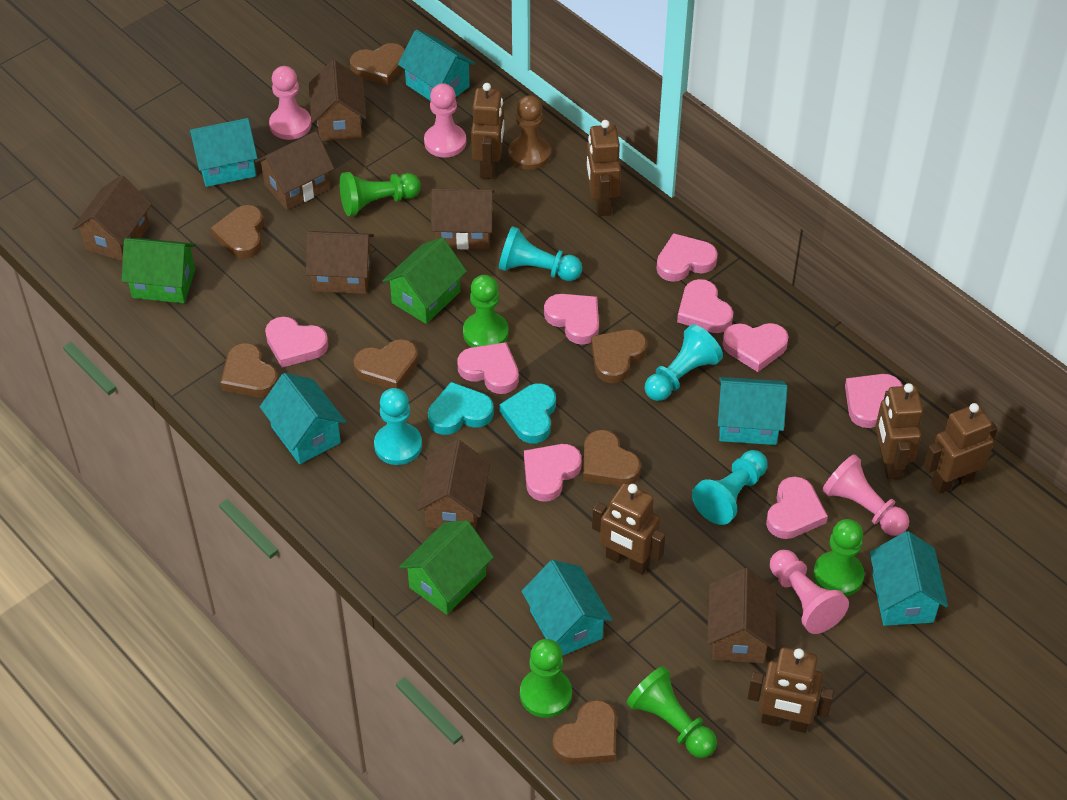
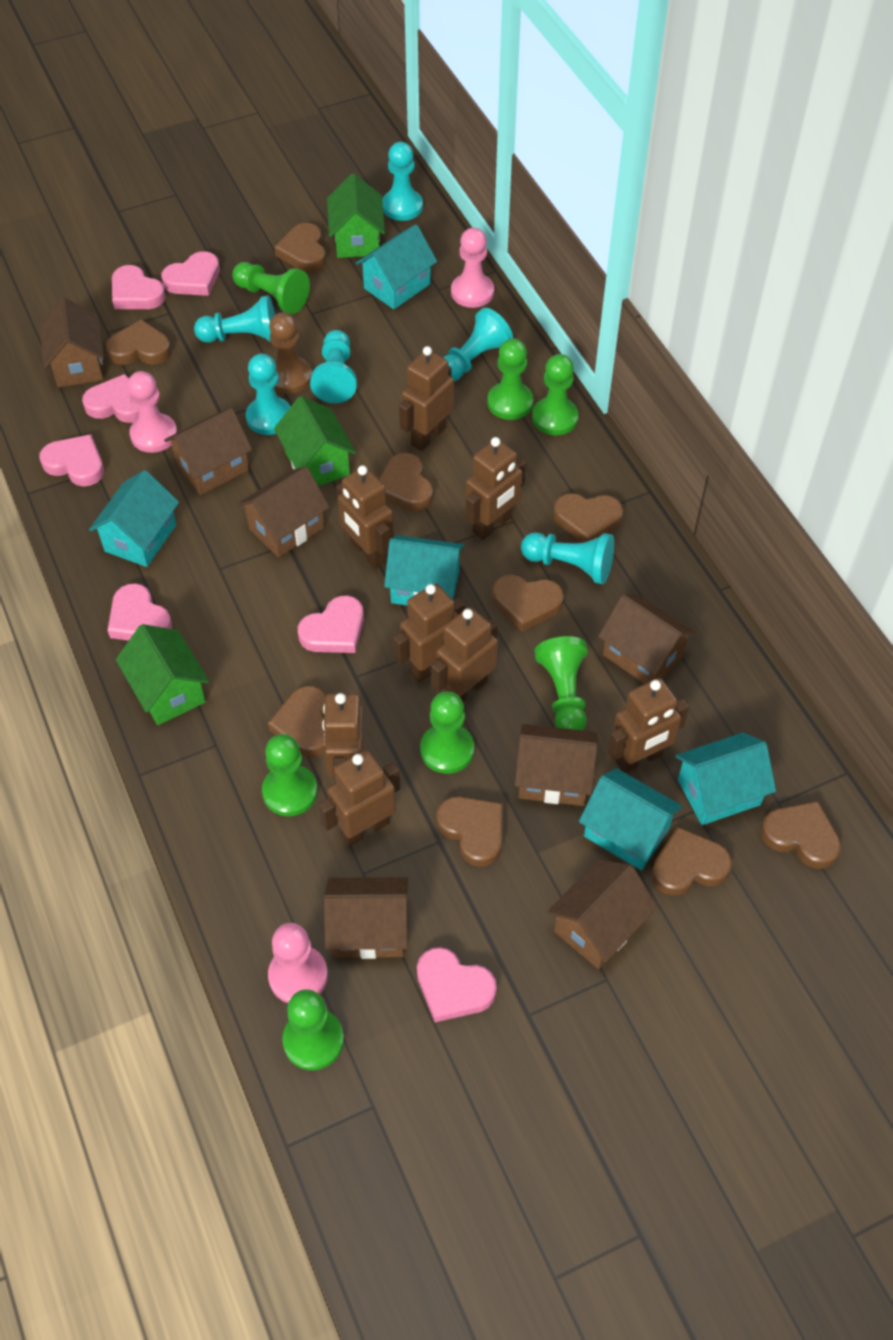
brown heart: 7 -> 9
brown robot: 6 -> 8
green pawn: 5 -> 7
pink heart: 9 -> 7
pink pawn: 4 -> 3
turquoise heart: 2 -> 0
turquoise house: 6 -> 5
turquoise pawn: 4 -> 6

